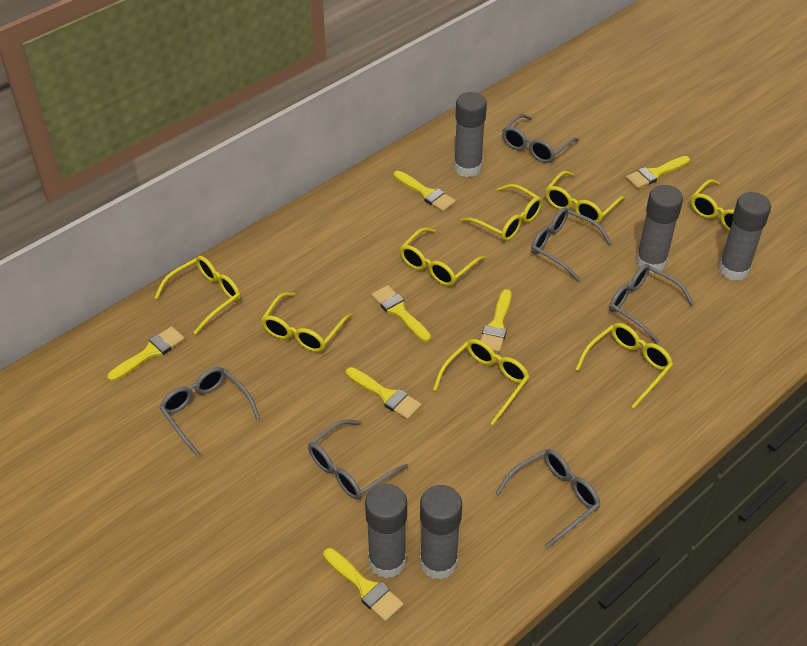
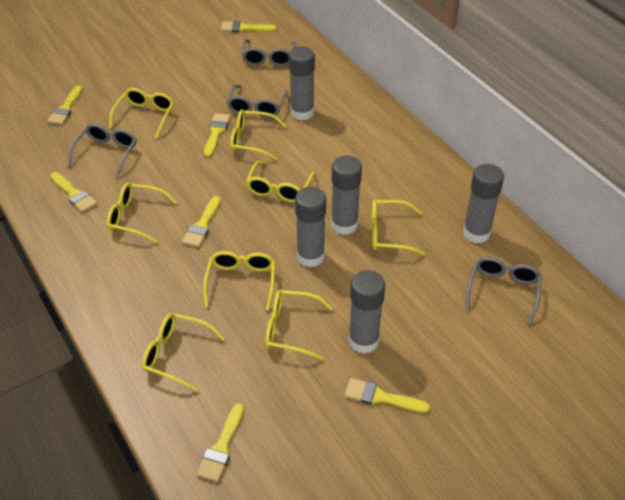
grey glasses: 6 -> 4

